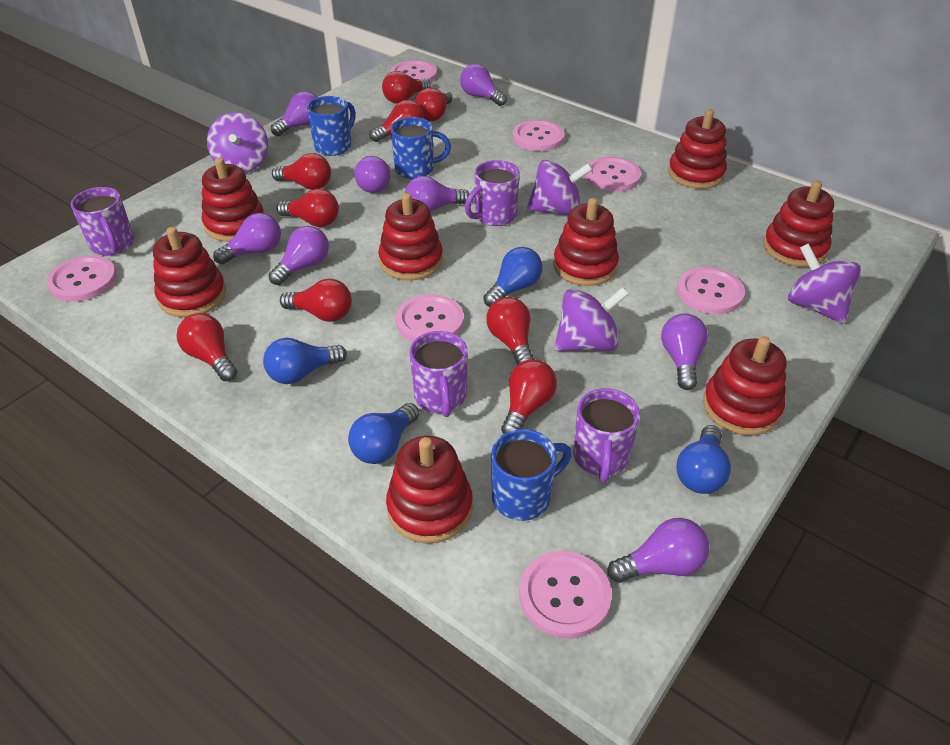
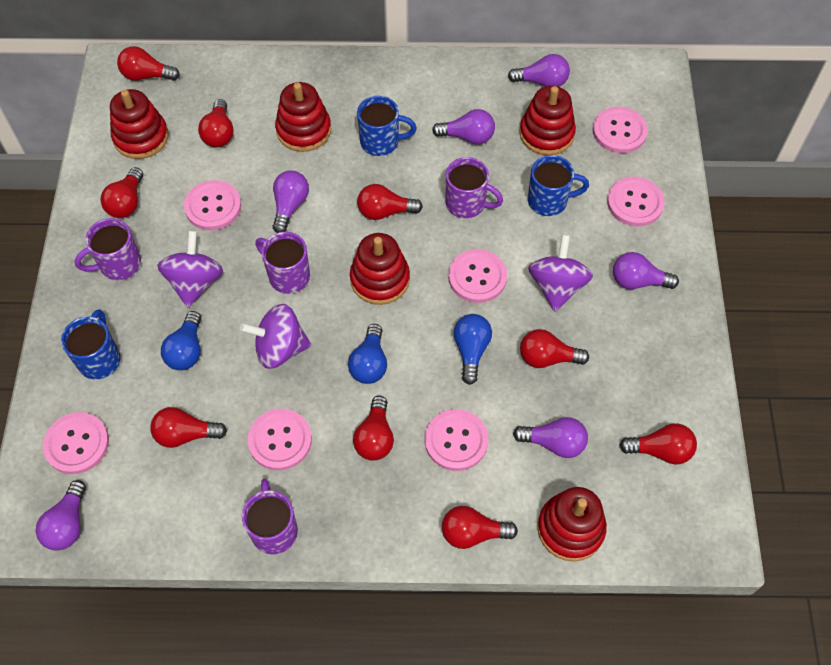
blue light bulb: 4 -> 3
purple light bulb: 8 -> 6
purple spinning top: 4 -> 3
red stacking toy: 8 -> 5

